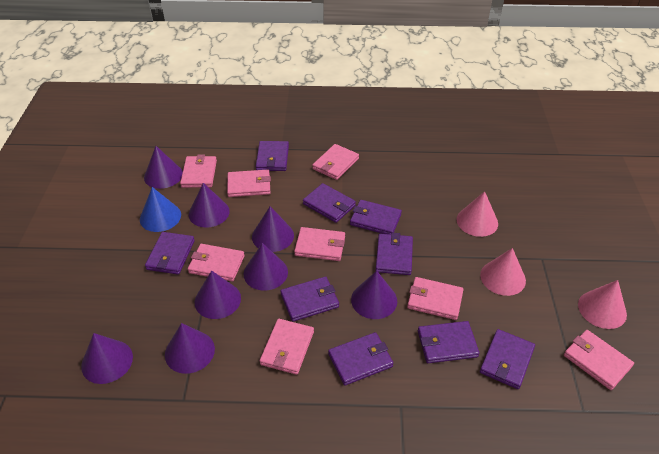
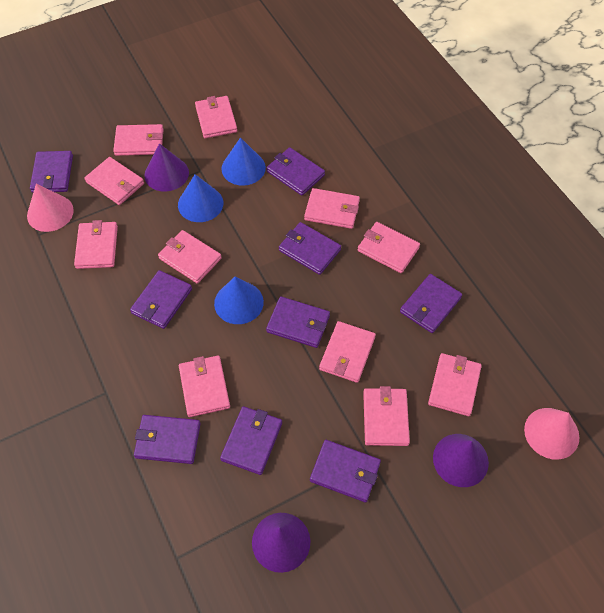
blue cone: 1 -> 3
pink cone: 3 -> 2
pink wallet: 8 -> 11
purple cone: 8 -> 3

